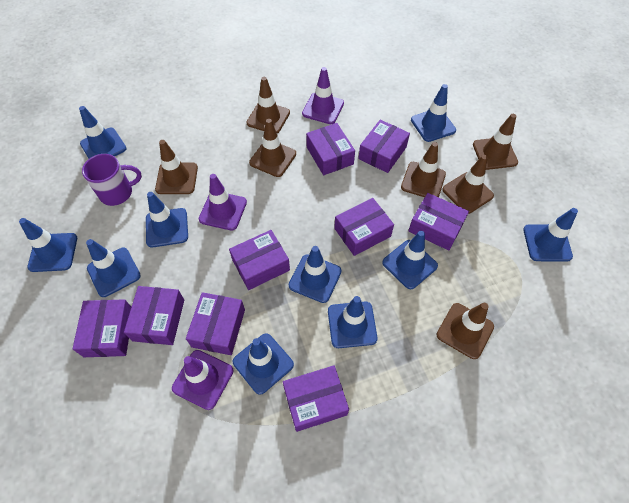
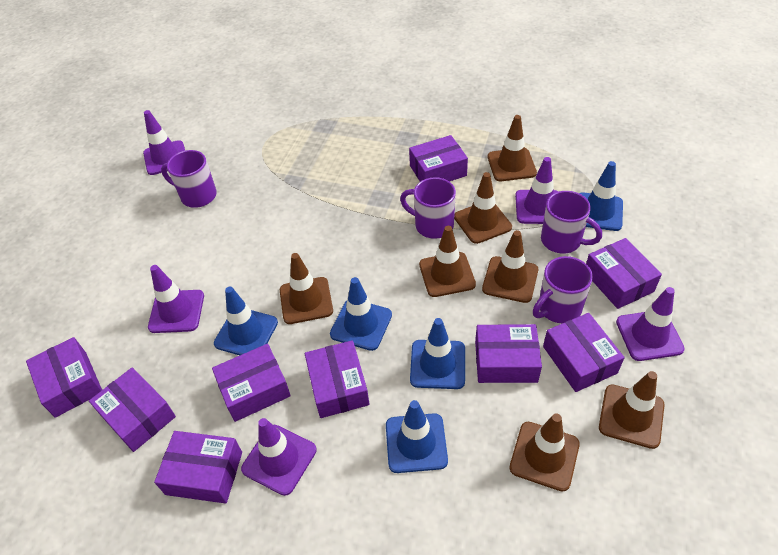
blue traffic cone: 10 -> 5
purple mug: 1 -> 4
purple traffic cone: 3 -> 5

